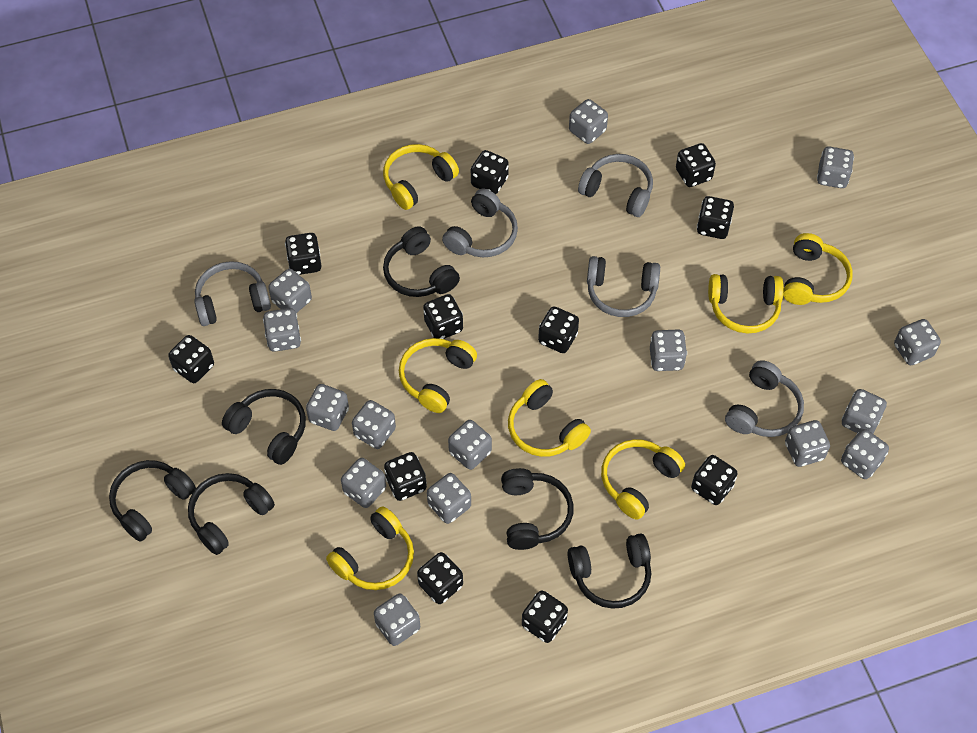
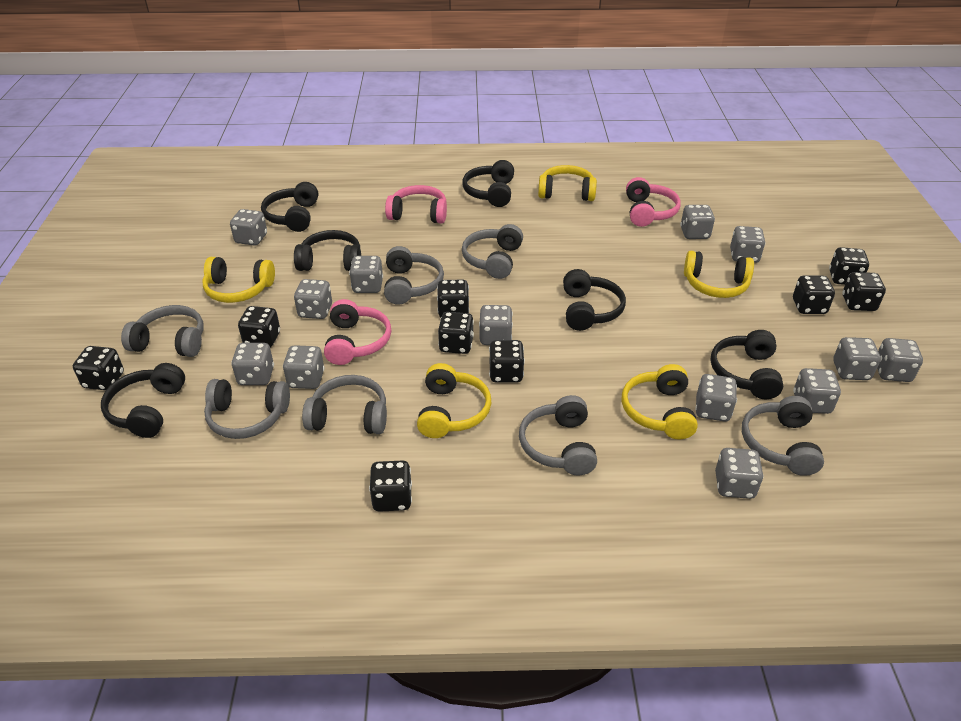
black dice: 11 -> 9
grey dice: 15 -> 13
grey headphones: 5 -> 7
pink headphones: 0 -> 3
yellow headphones: 7 -> 5

